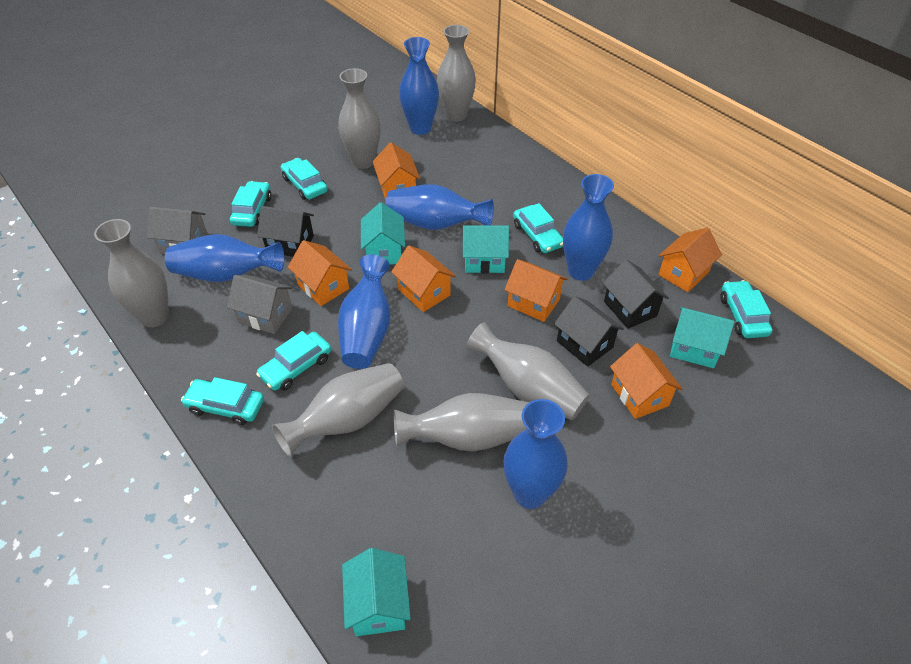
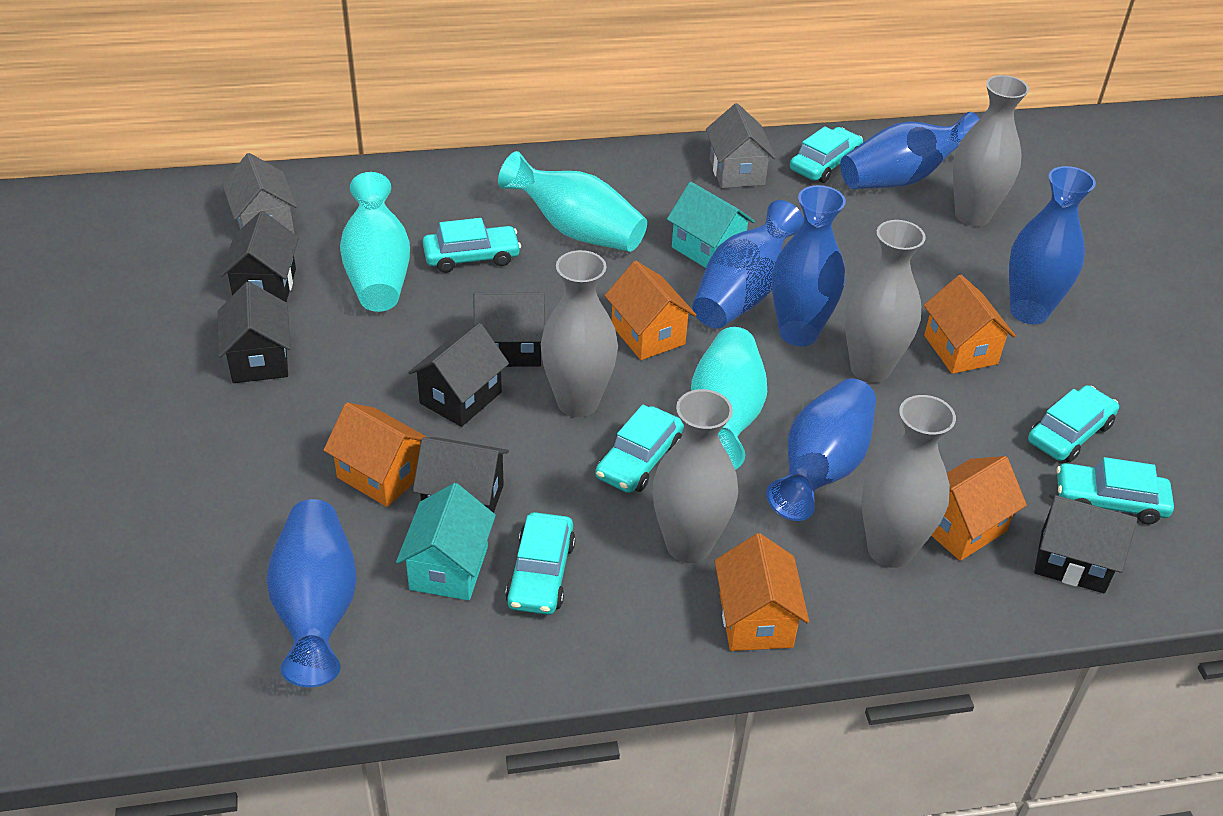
black house: 3 -> 6
grey vase: 6 -> 5
orange house: 6 -> 5
turquoise house: 4 -> 2
turquoise vase: 0 -> 3

